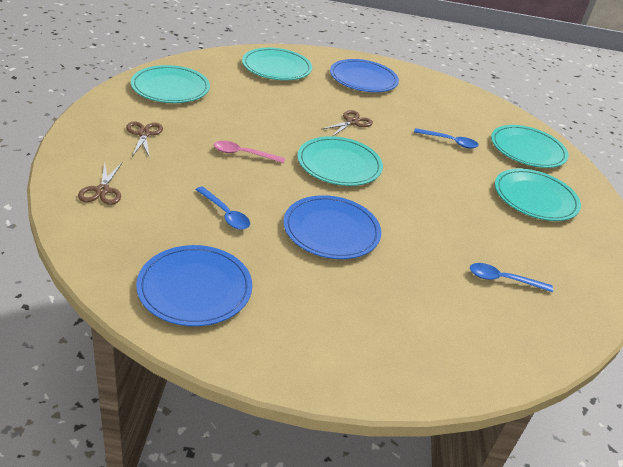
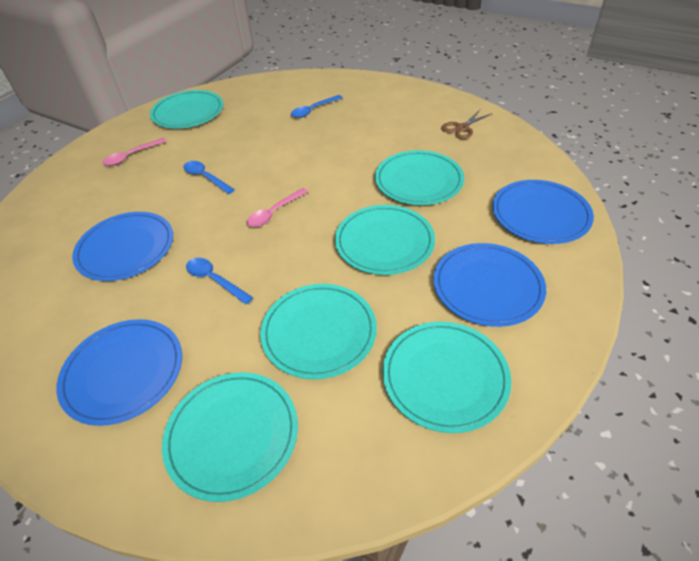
blue plate: 3 -> 4
brown scissors: 3 -> 1
pink spoon: 1 -> 2
turquoise plate: 5 -> 6

